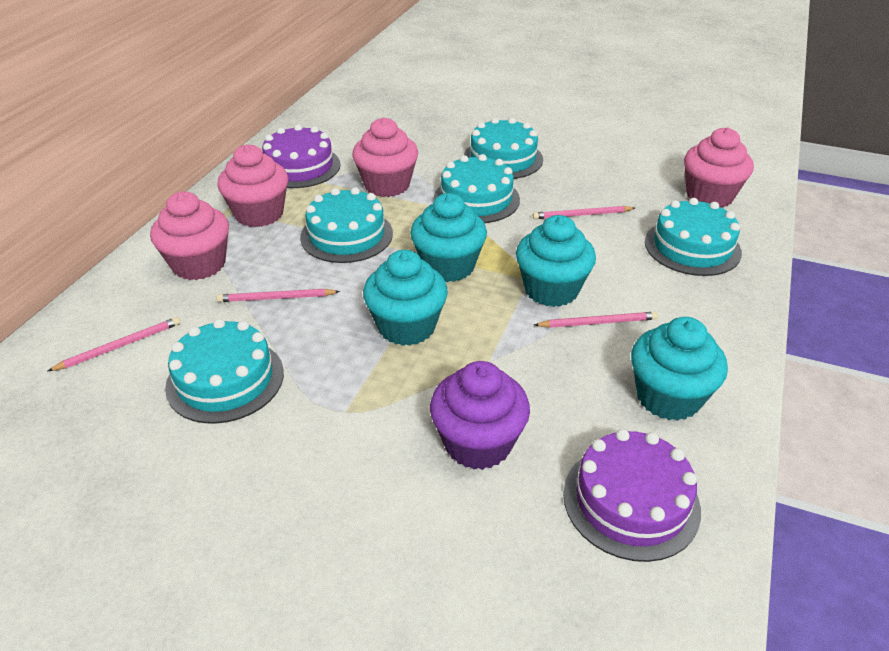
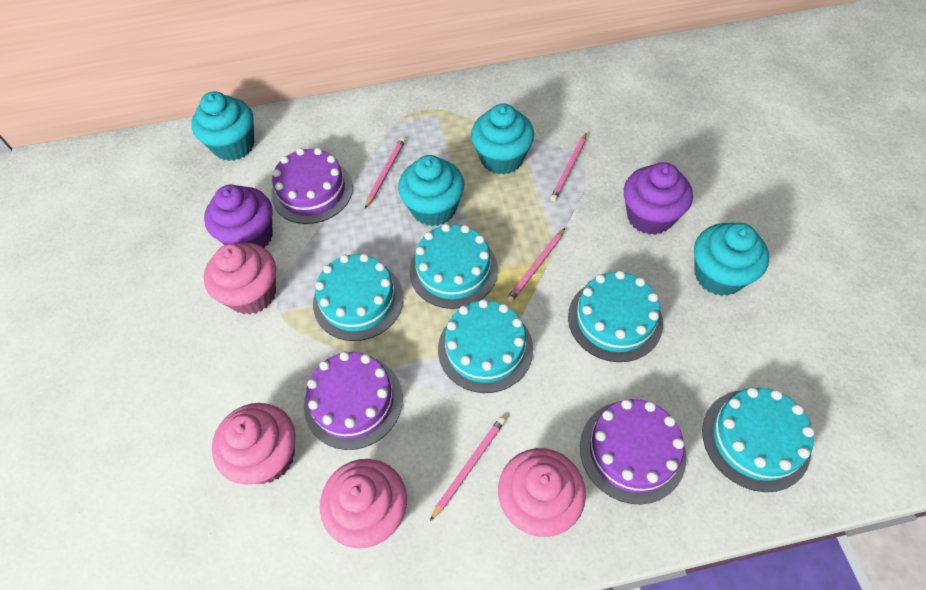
purple cake: 2 -> 3
purple cupcake: 1 -> 2

